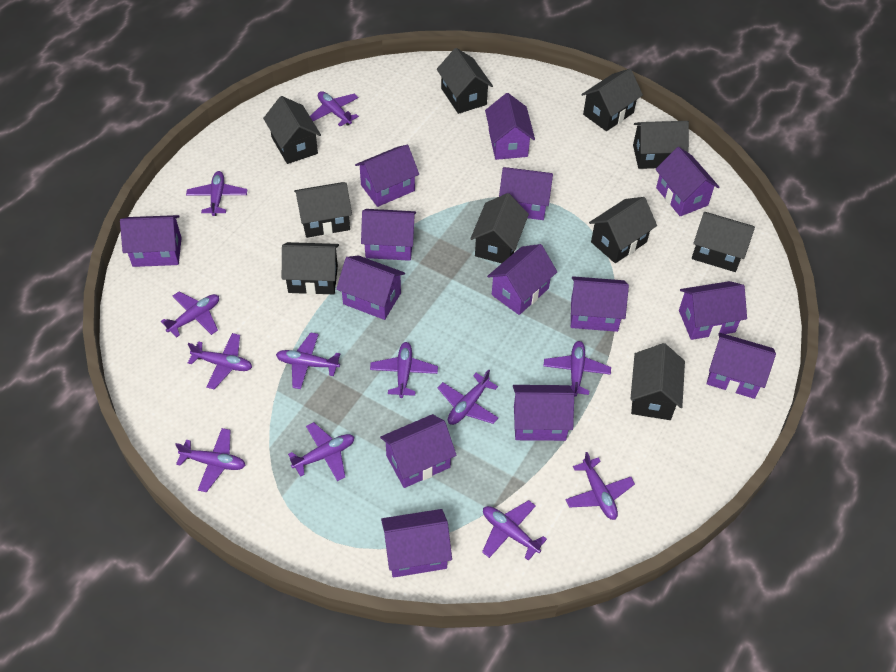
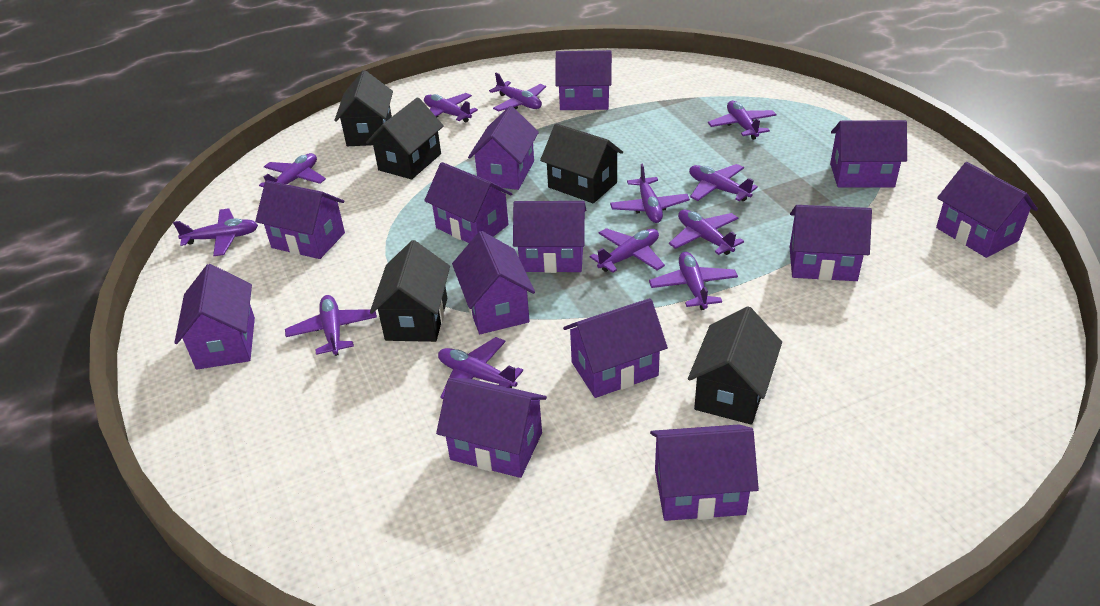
black house: 10 -> 5
purple house: 14 -> 13

